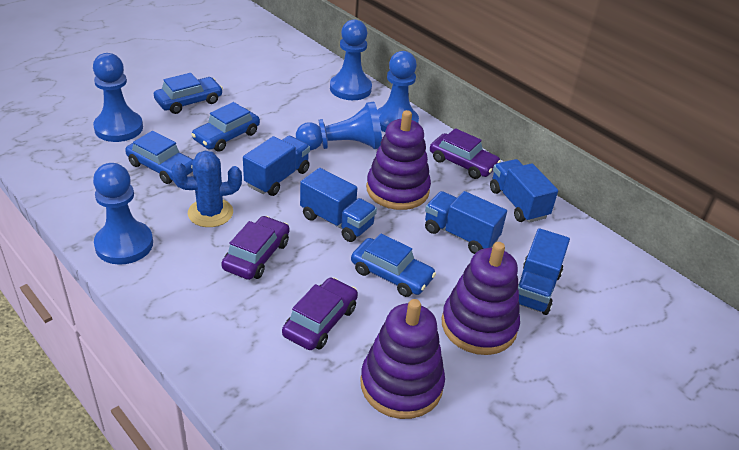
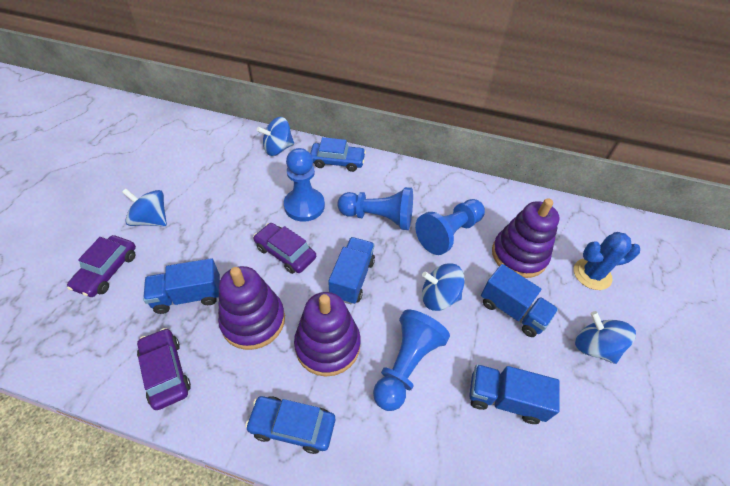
blue car: 4 -> 2
blue pawn: 5 -> 4
blue spinning top: 0 -> 4
blue truck: 5 -> 4

